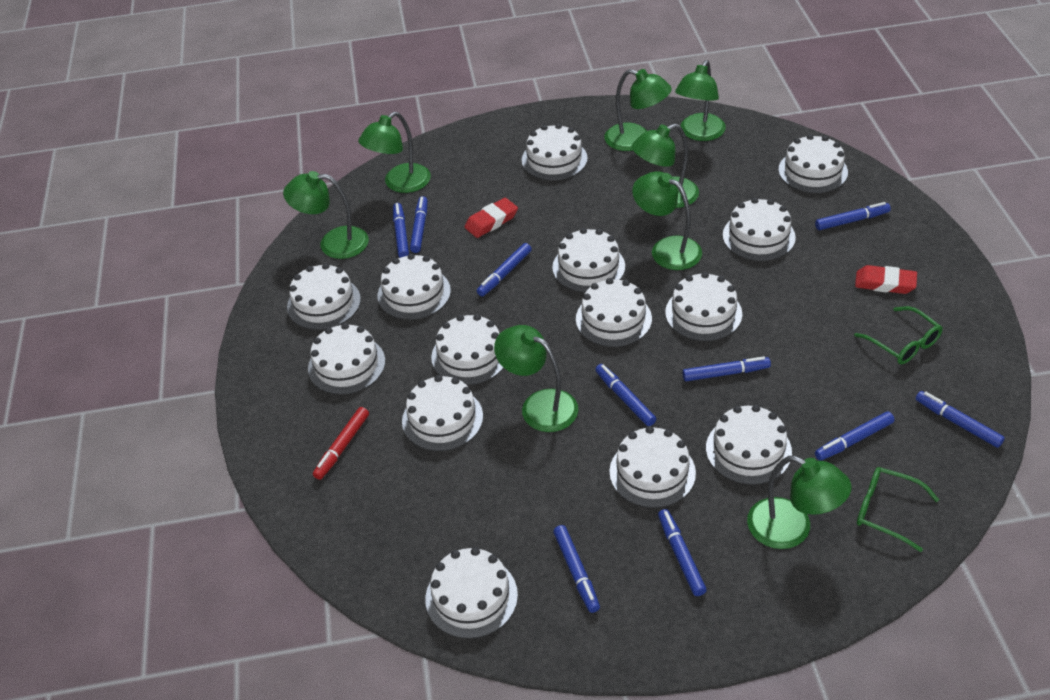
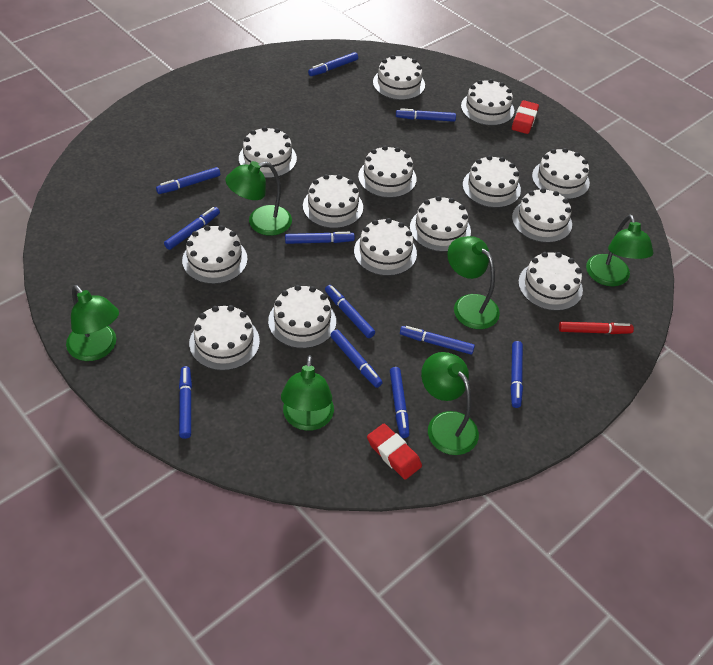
blue marker: 10 -> 11
green glasses: 2 -> 0
green lamp: 8 -> 6

